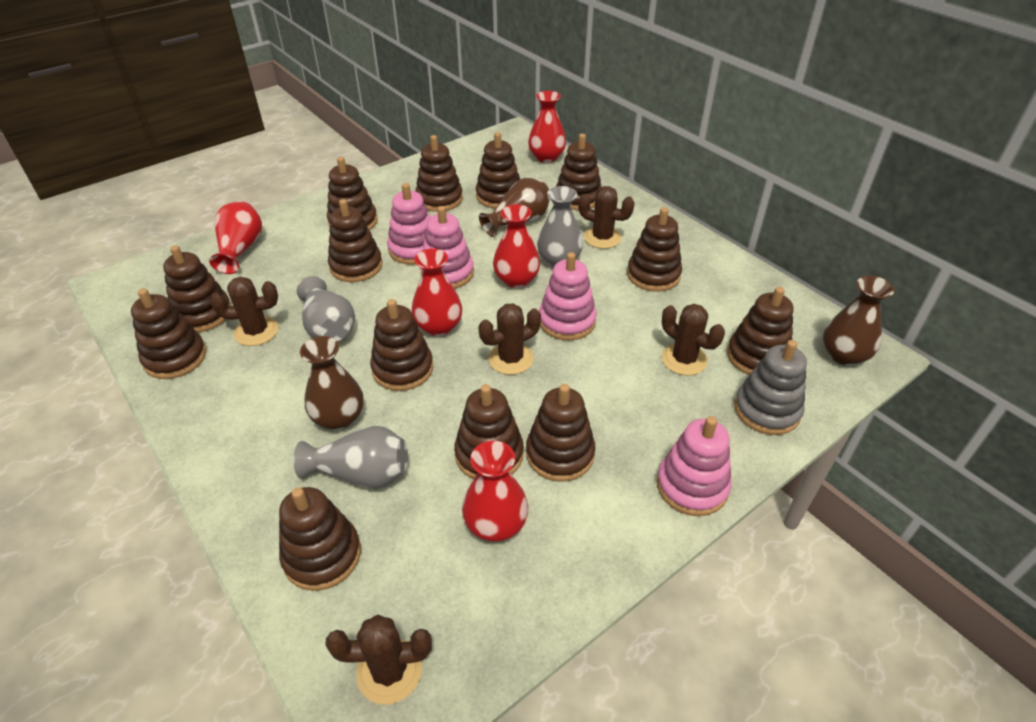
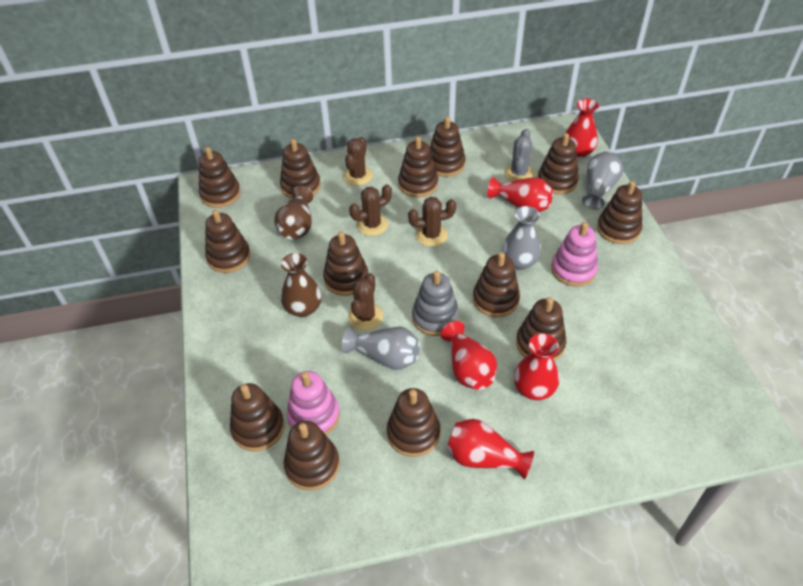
brown cactus: 5 -> 4
brown vase: 3 -> 2
grey cactus: 0 -> 1
pink stacking toy: 4 -> 2

